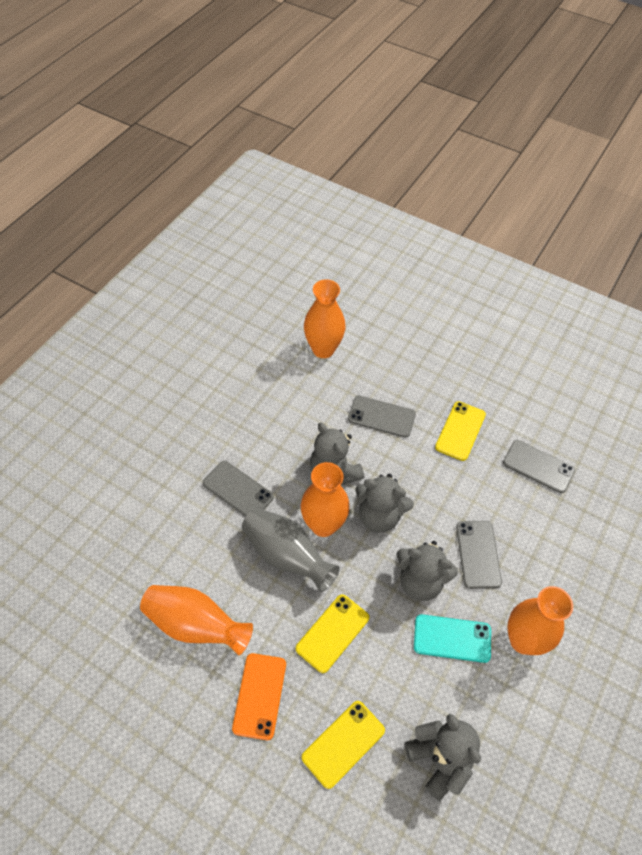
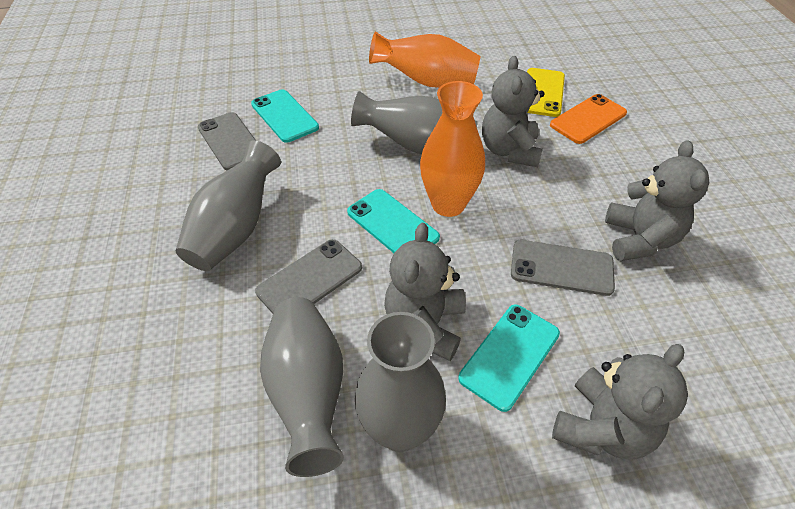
grey phone: 4 -> 3
grey vase: 1 -> 4
orange vase: 4 -> 2
turquoise phone: 1 -> 3
yellow phone: 3 -> 1

